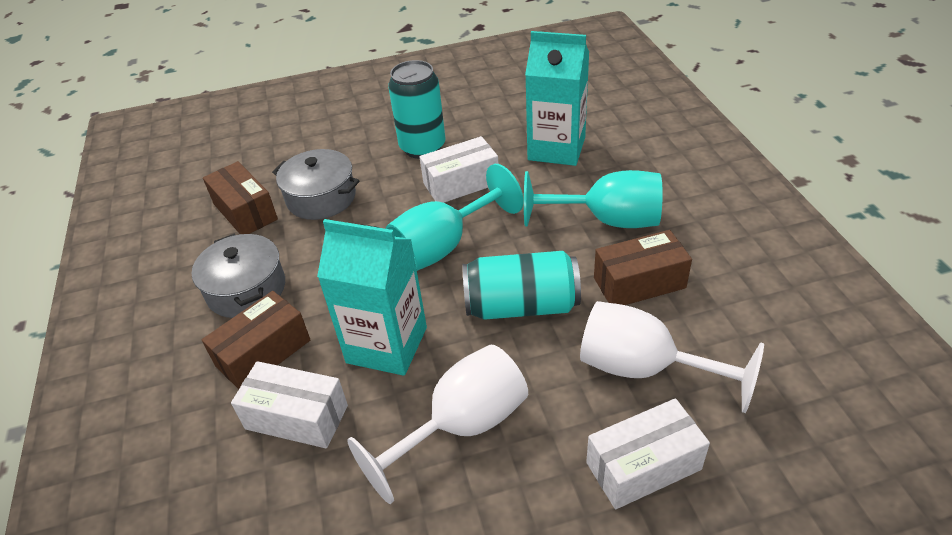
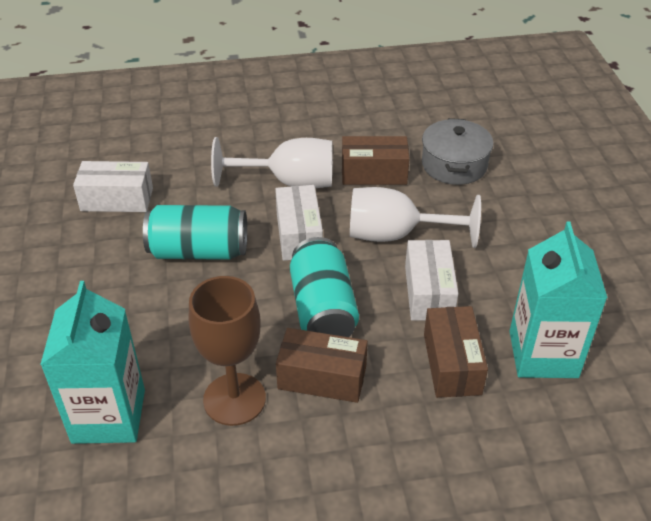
brown goblet: 0 -> 1
grey pot: 2 -> 1
turquoise goblet: 2 -> 0

